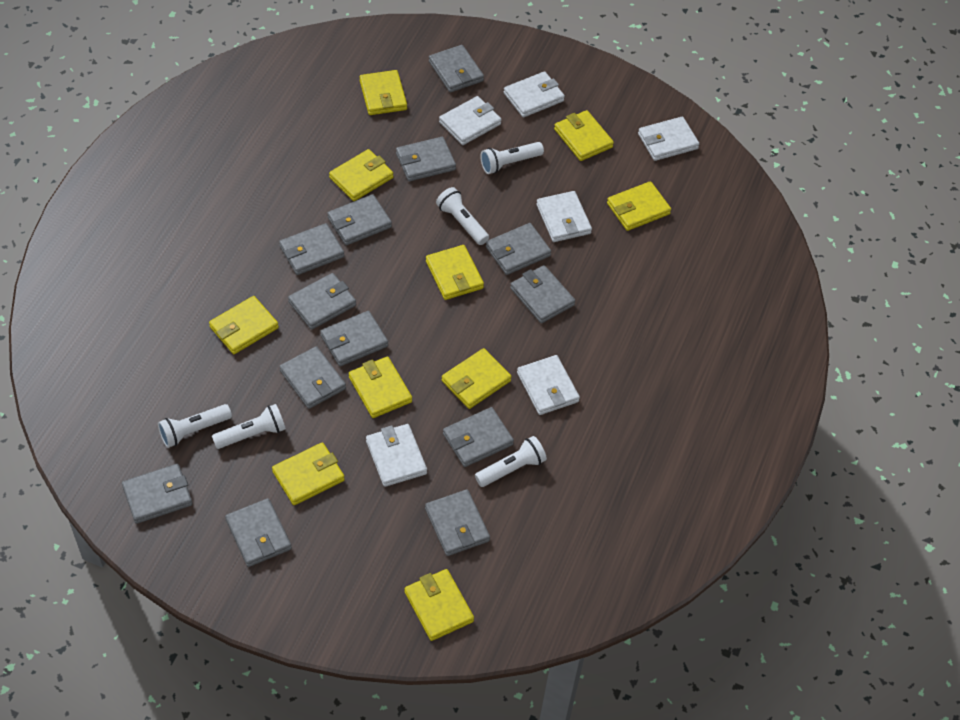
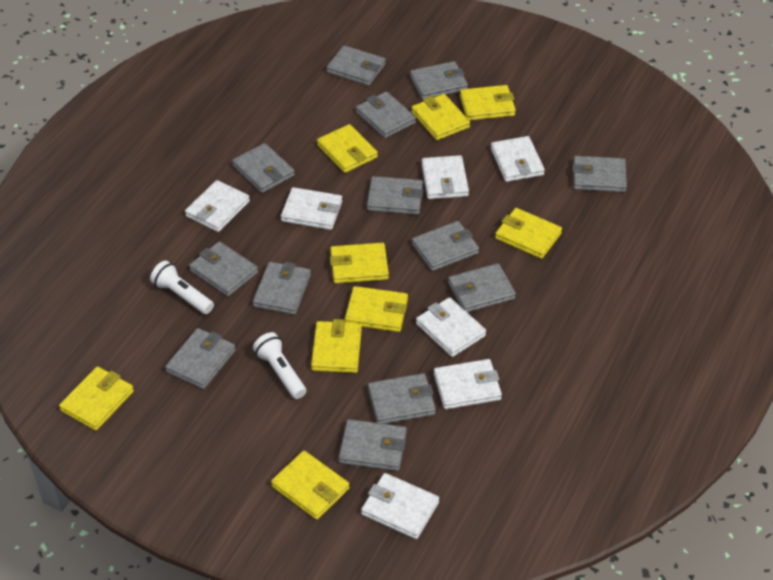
white flashlight: 5 -> 2
white wallet: 6 -> 7
yellow wallet: 10 -> 9

